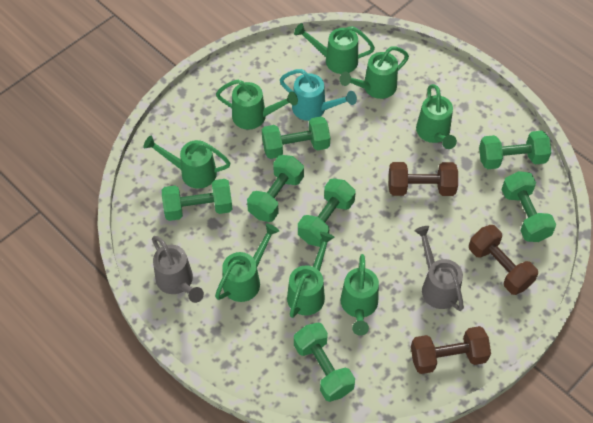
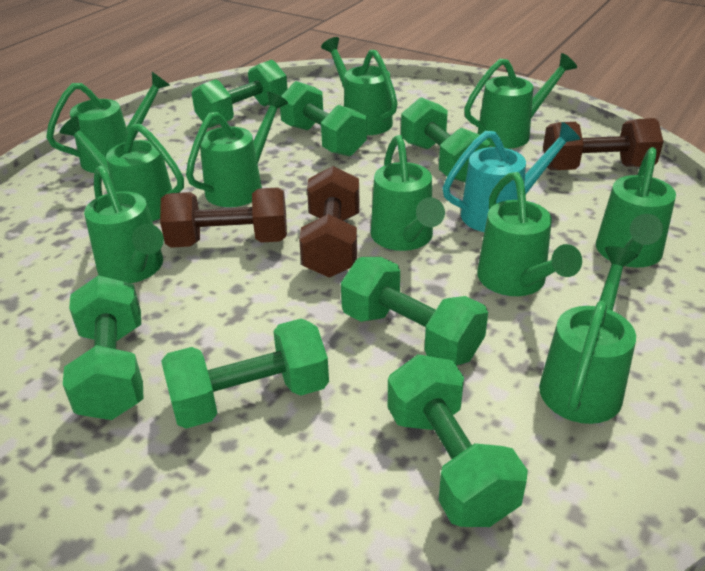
green watering can: 8 -> 10
grey watering can: 2 -> 0

